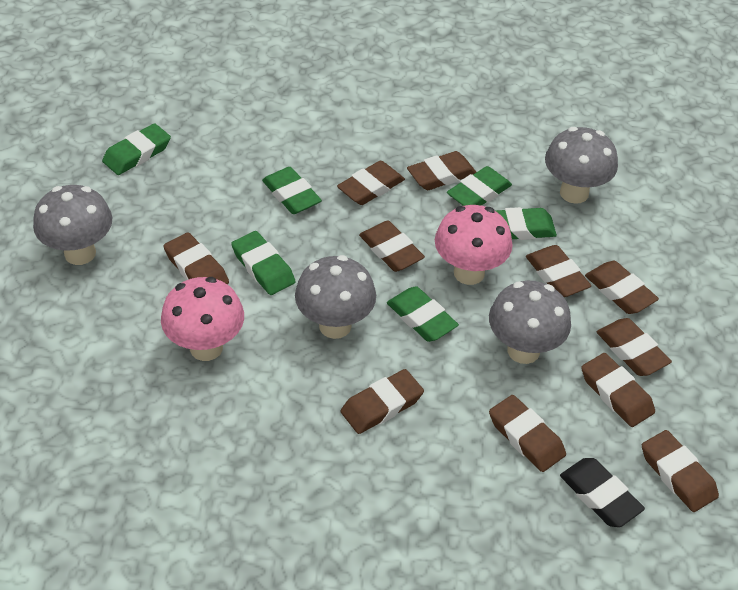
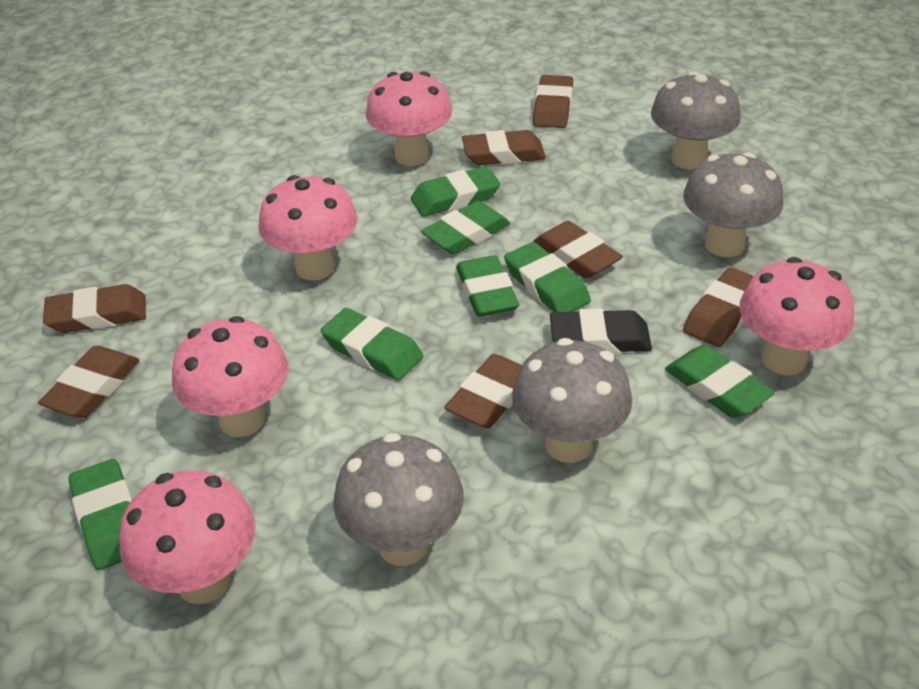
brown eraser: 11 -> 7
green eraser: 6 -> 7
pink mushroom: 2 -> 5

